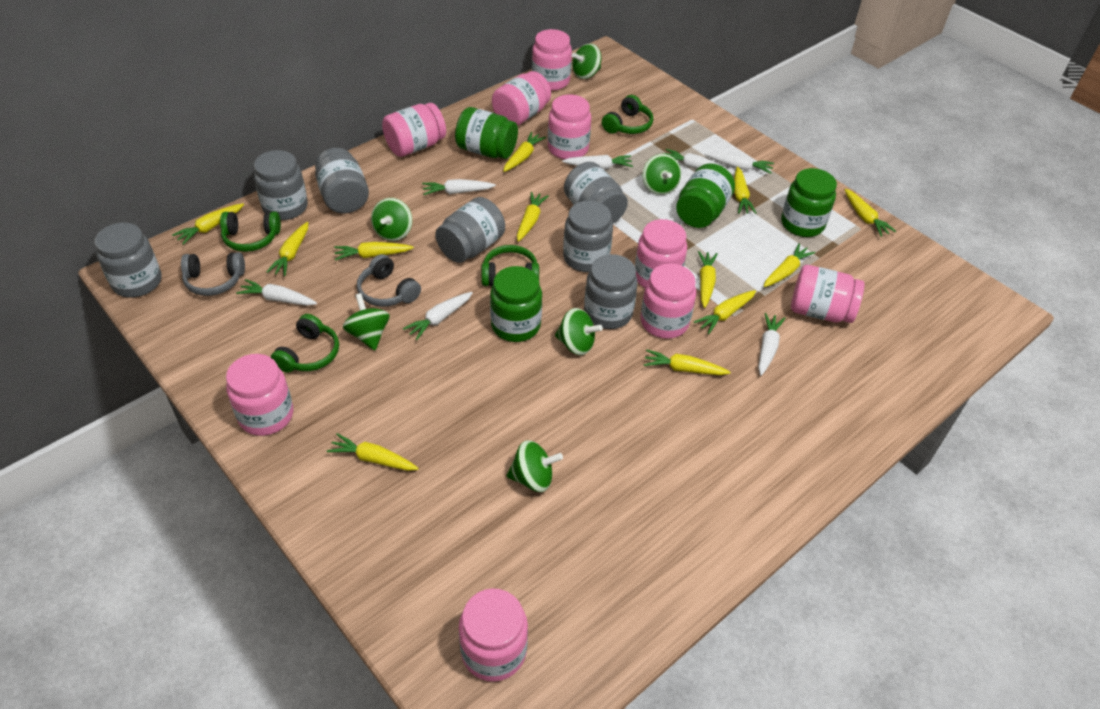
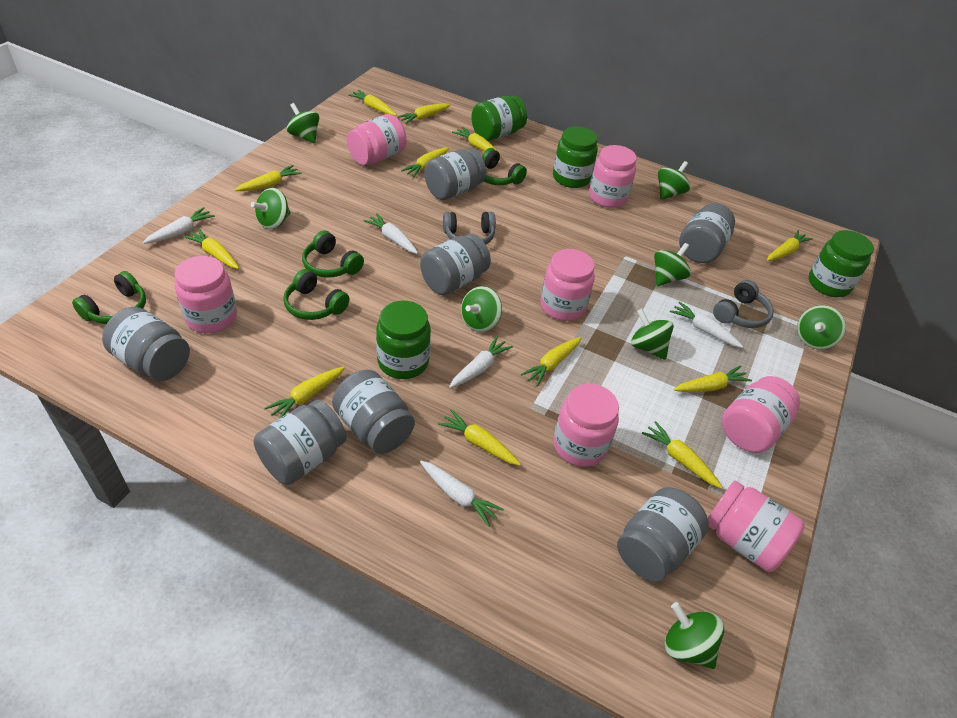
green spinning top: 6 -> 8
pink jar: 9 -> 7
white carrot: 7 -> 5

